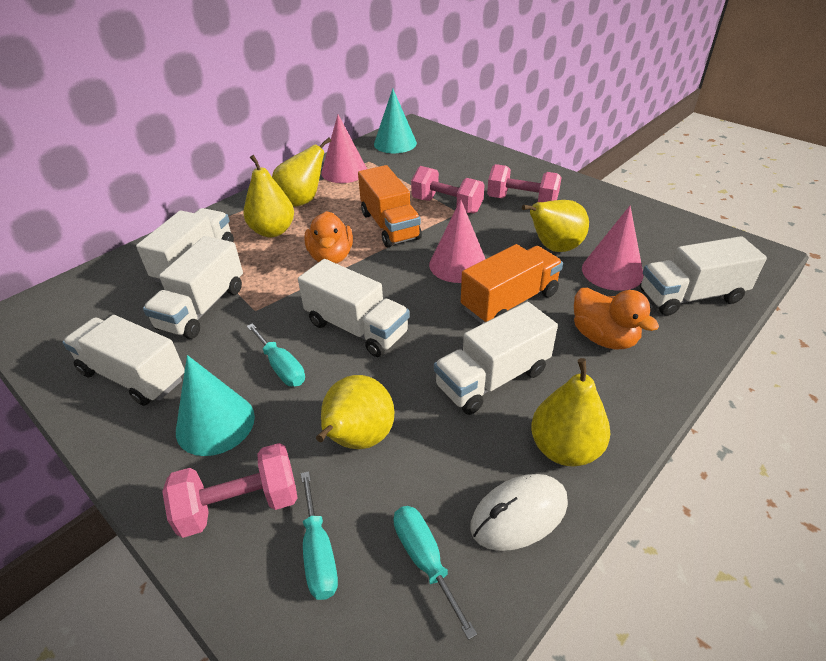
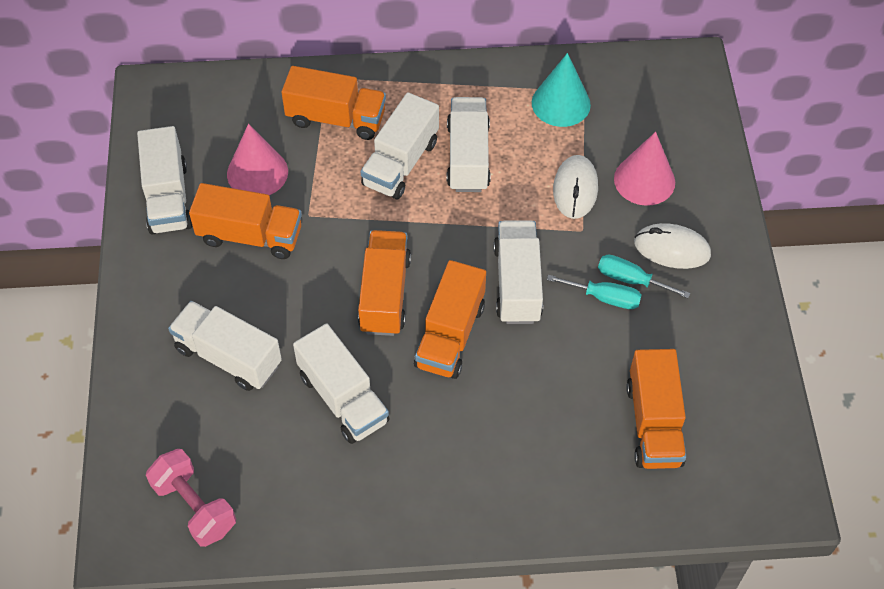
orange duck: 2 -> 0
orange truck: 2 -> 5
pink cone: 3 -> 2
pink dumbbell: 3 -> 1
turquoise cone: 2 -> 1
turquoise screwdriver: 3 -> 2
white mouse: 1 -> 2
yellow pear: 5 -> 0

